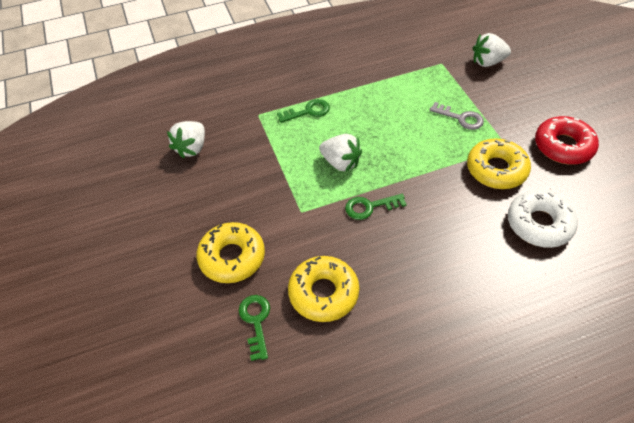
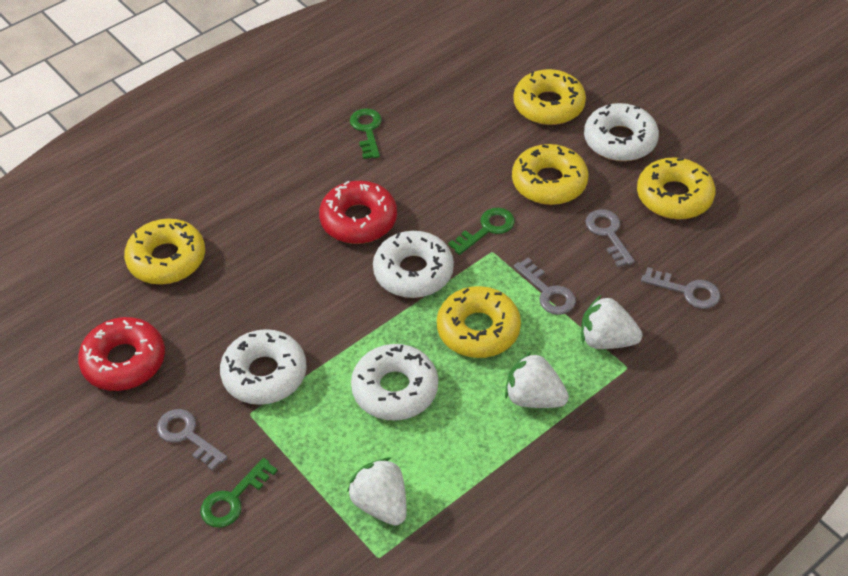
grey key: 1 -> 4
red donut: 1 -> 2
white donut: 1 -> 4
yellow donut: 3 -> 5

